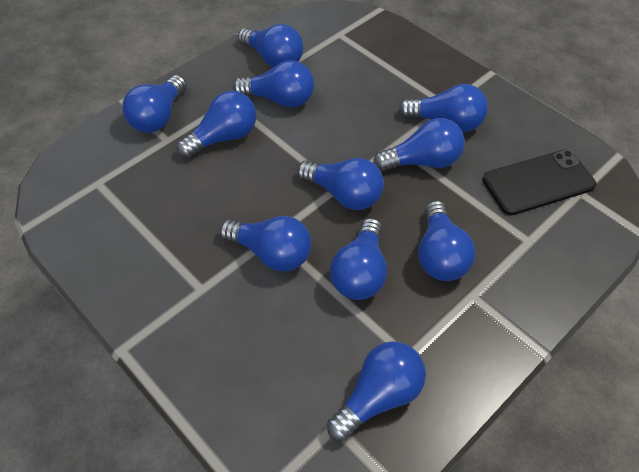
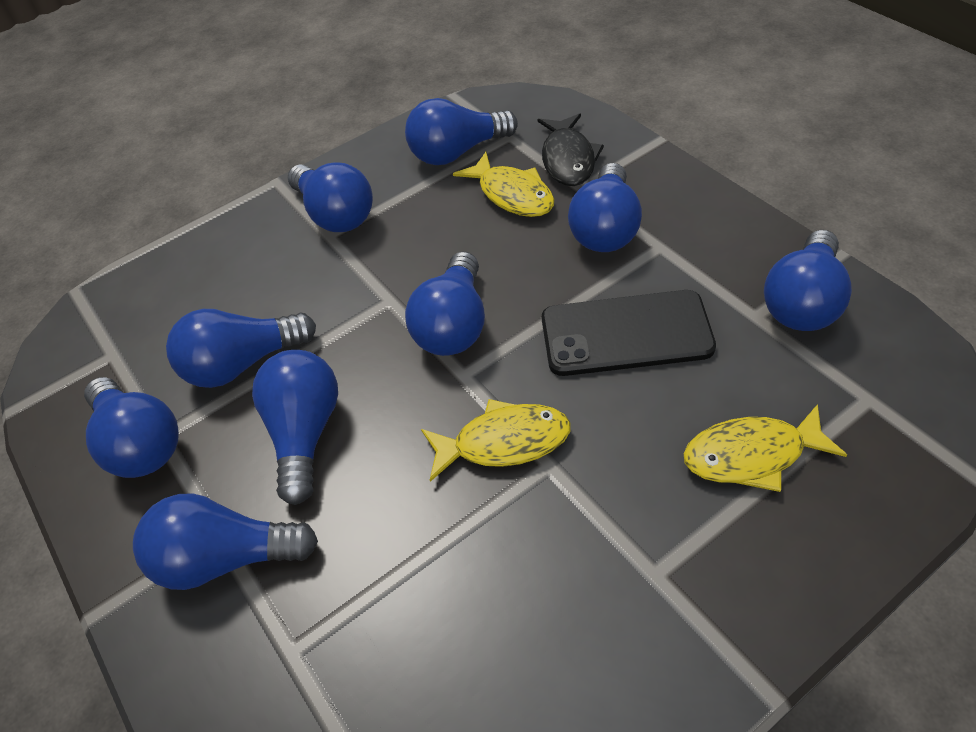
black fish: 0 -> 1
blue light bulb: 11 -> 9
yellow fish: 0 -> 3

